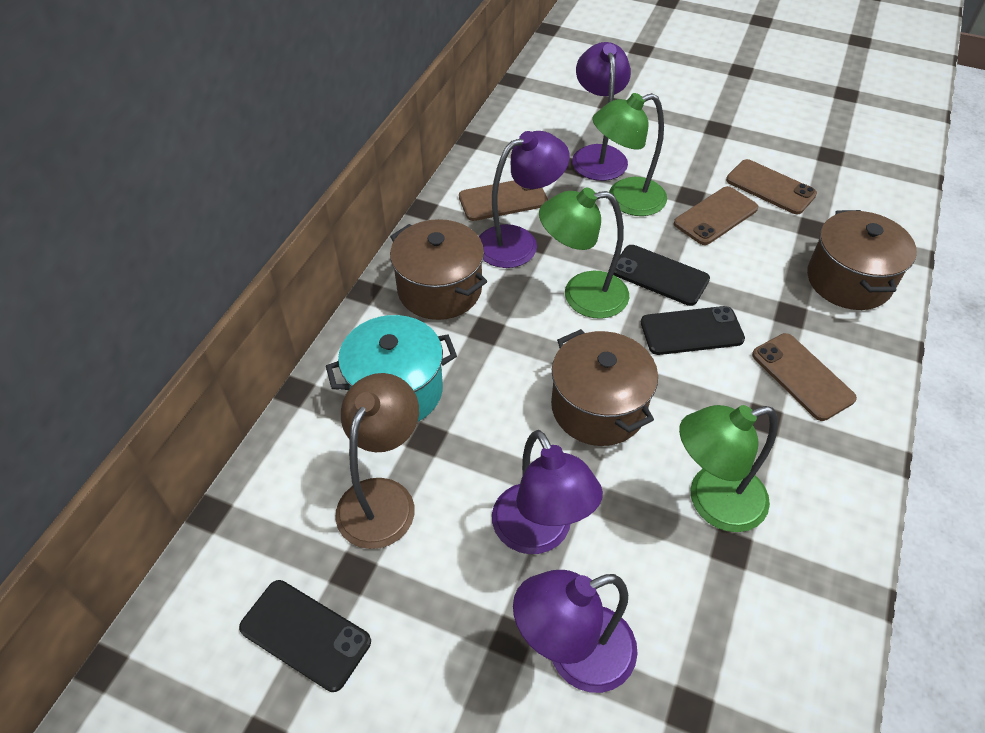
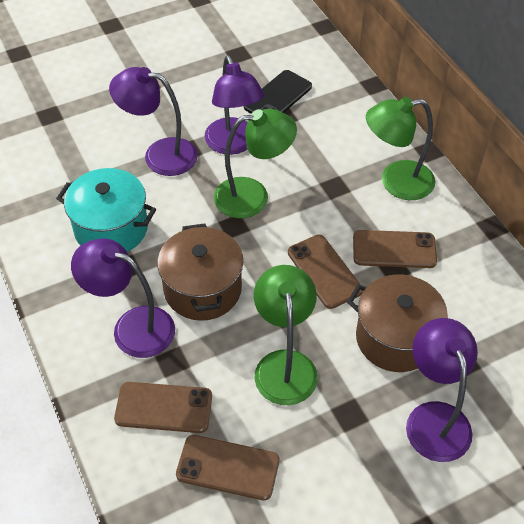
black phone: 3 -> 1
brown lamp: 1 -> 0
brown pot: 3 -> 2

